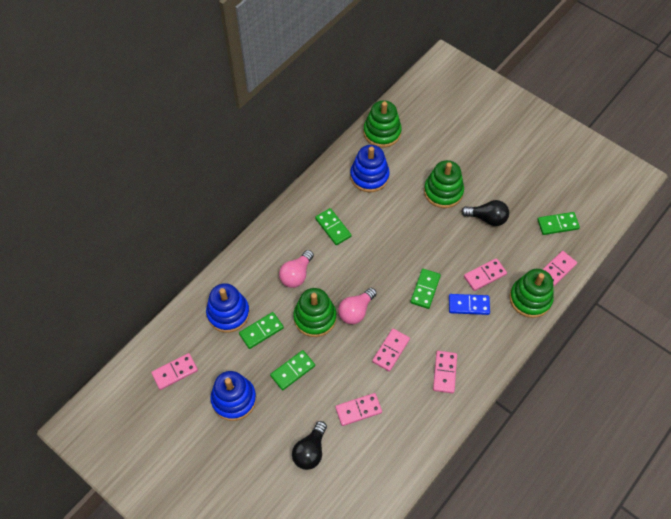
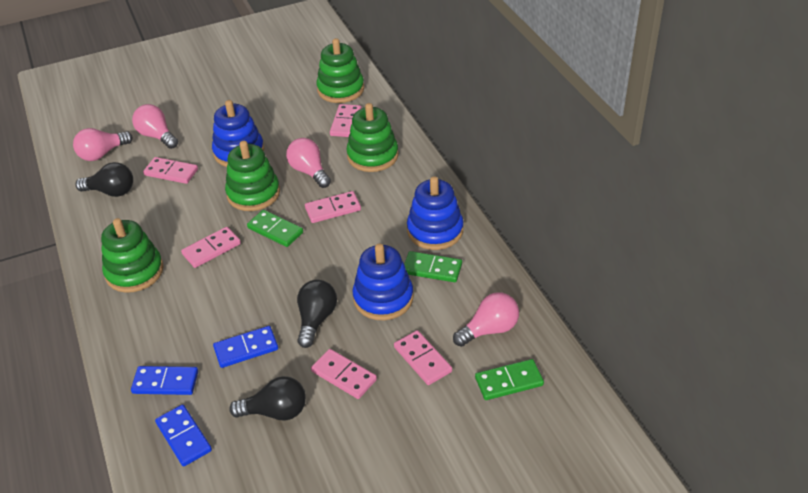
black light bulb: 2 -> 3
blue domino: 1 -> 3
green domino: 5 -> 3
pink light bulb: 2 -> 4

